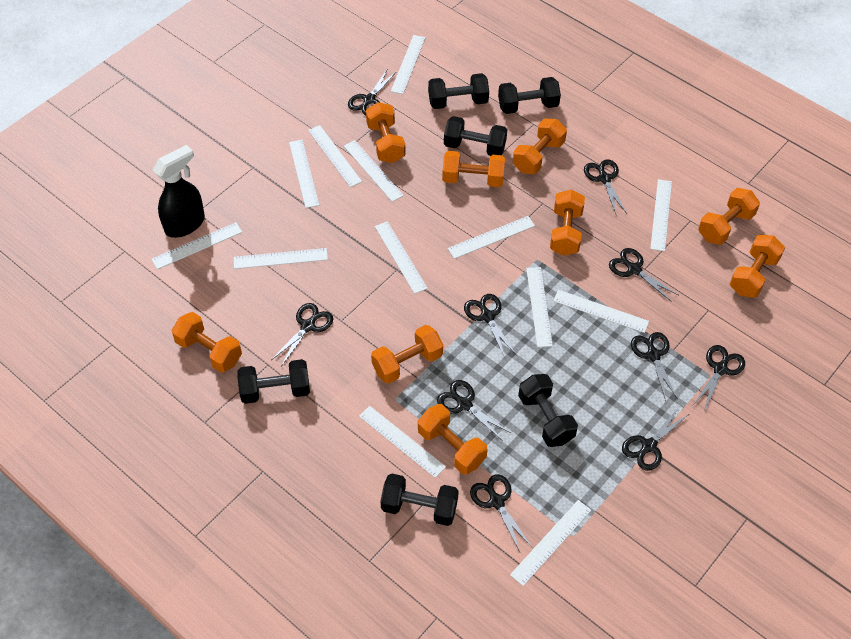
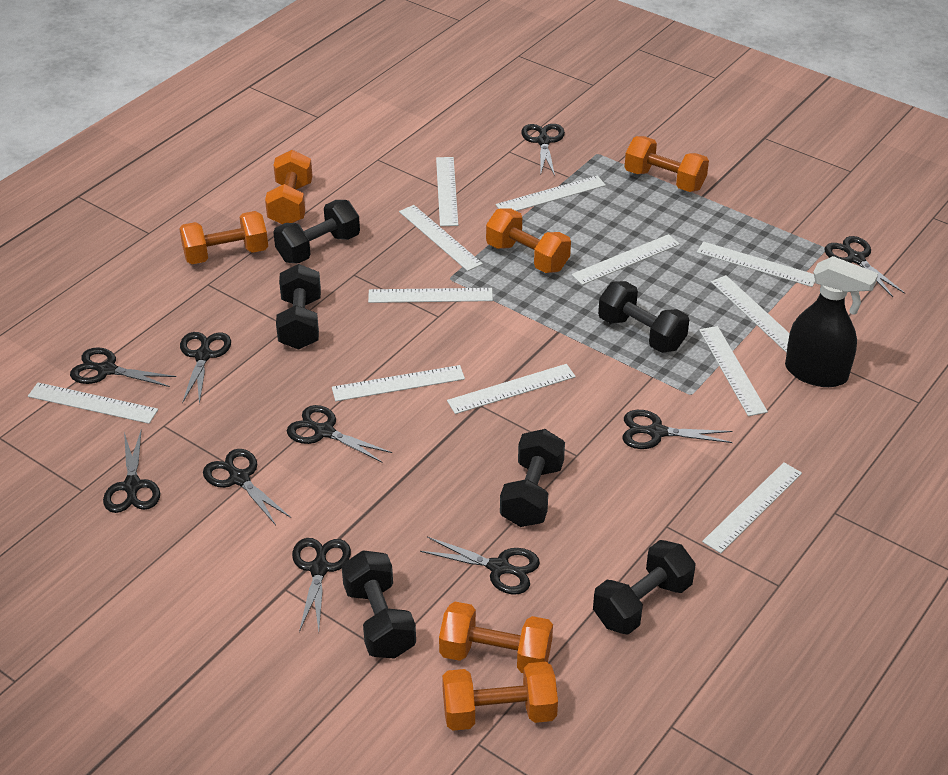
orange dumbbell: 9 -> 6
white ruler: 13 -> 12

